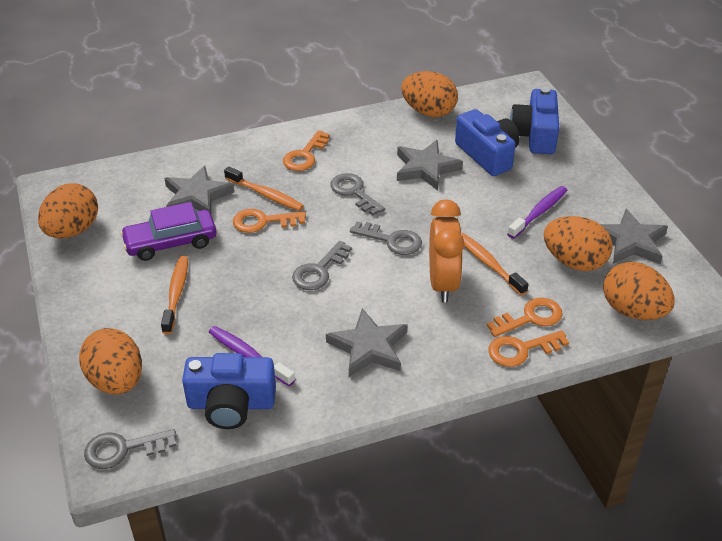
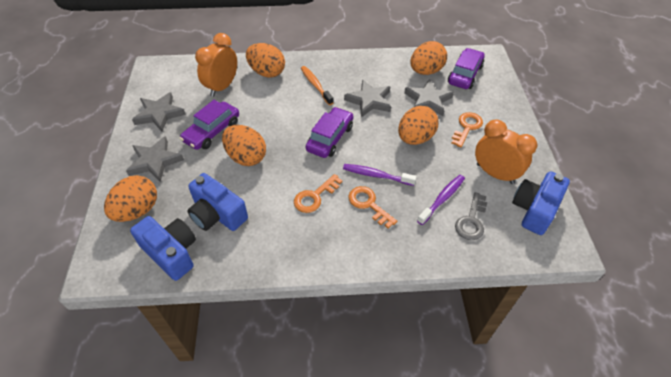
grey key: 4 -> 1
orange clock: 1 -> 2
orange key: 4 -> 3
orange toothbrush: 3 -> 1
purple car: 1 -> 3

